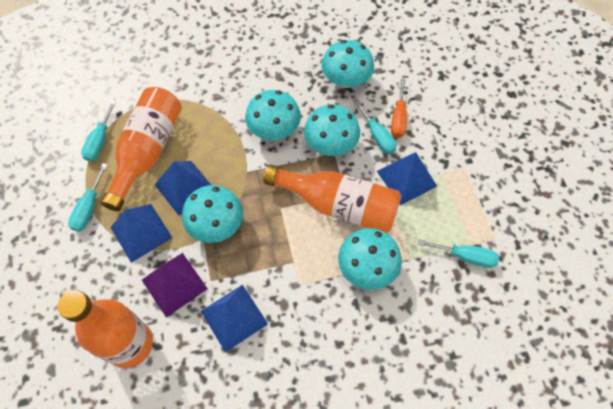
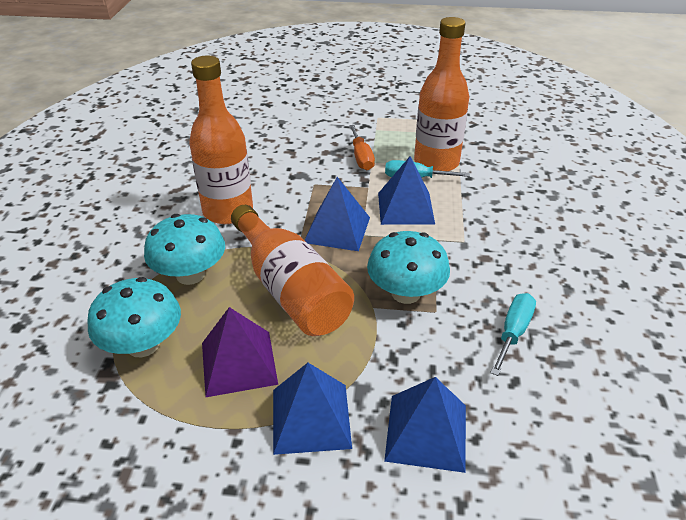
turquoise mushroom: 5 -> 3
turquoise screwdriver: 4 -> 2

